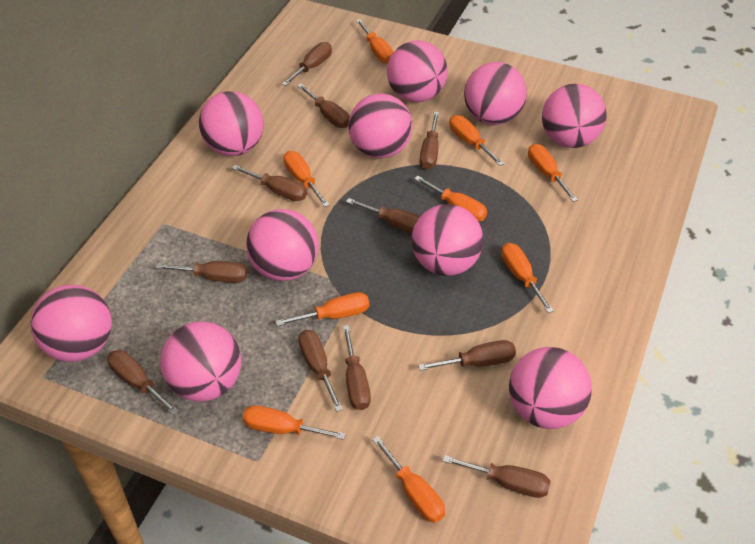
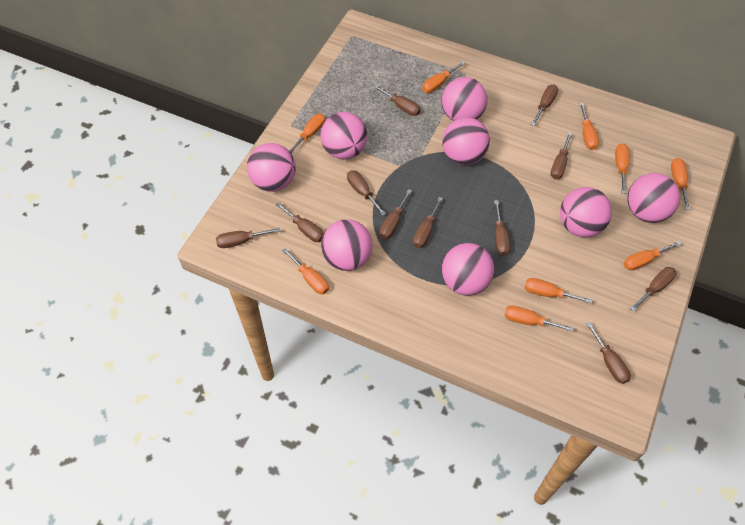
pink ball: 10 -> 8

